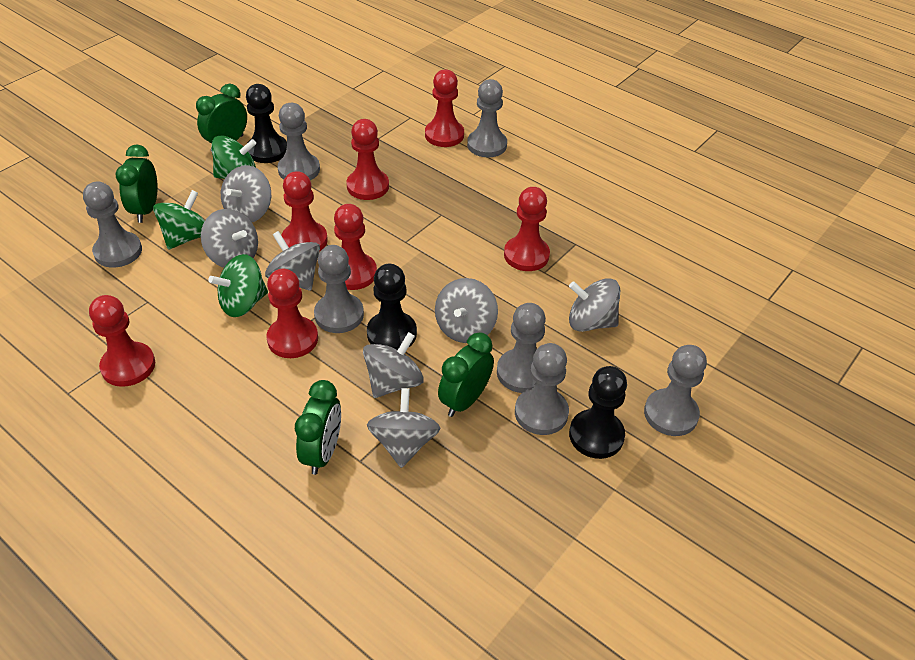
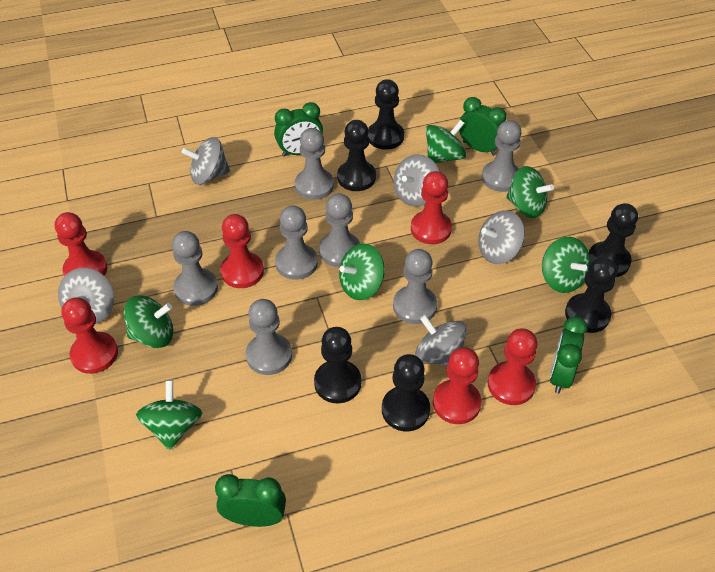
black pawn: 3 -> 6
green spinning top: 3 -> 6
grey spinning top: 7 -> 5
red pawn: 7 -> 6

